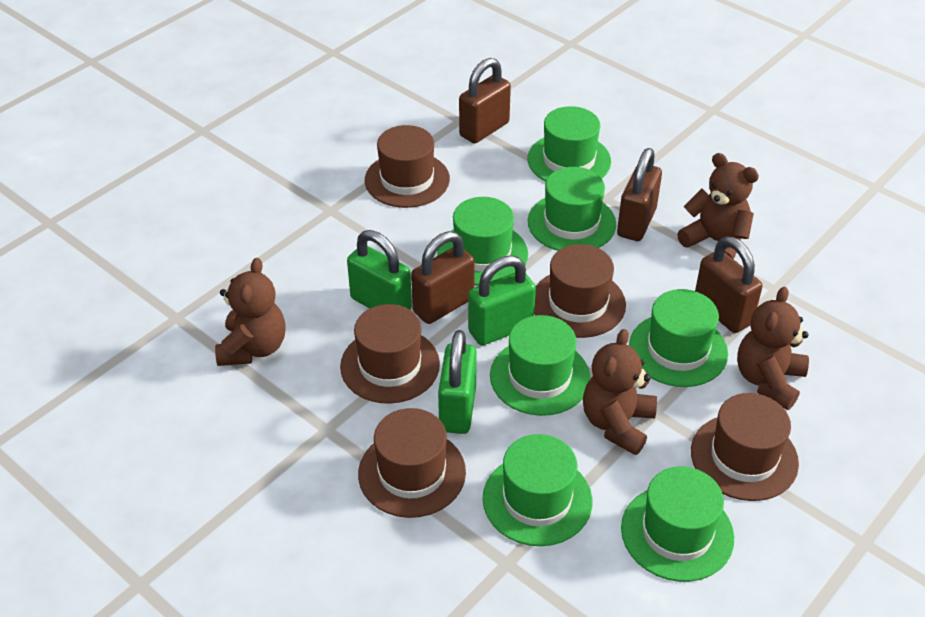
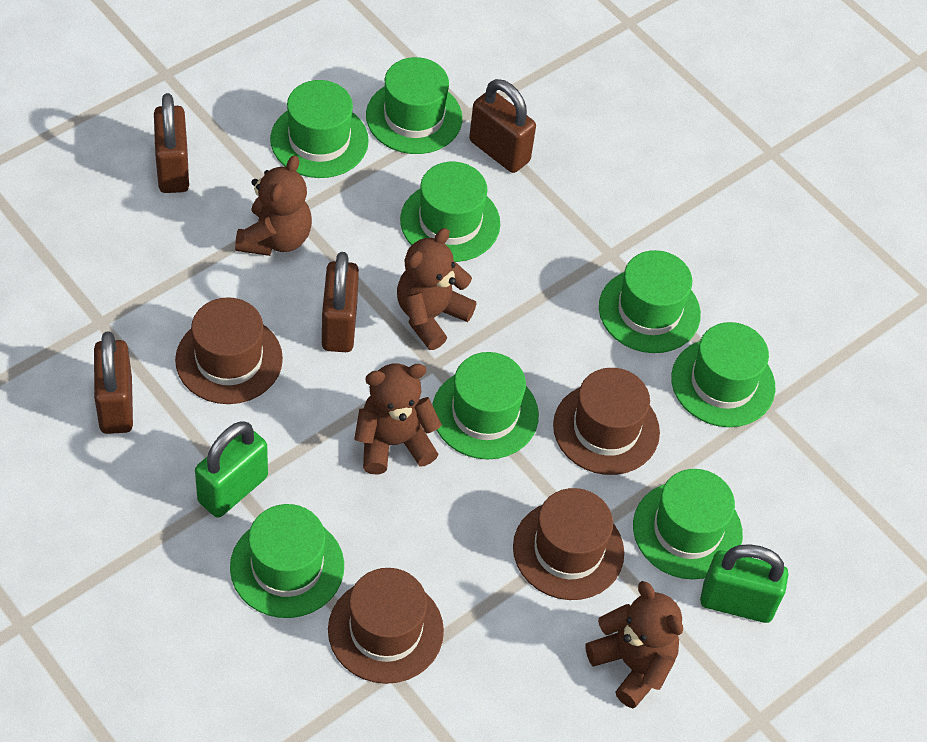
brown hat: 5 -> 4
green hat: 7 -> 8
green padlock: 3 -> 2

